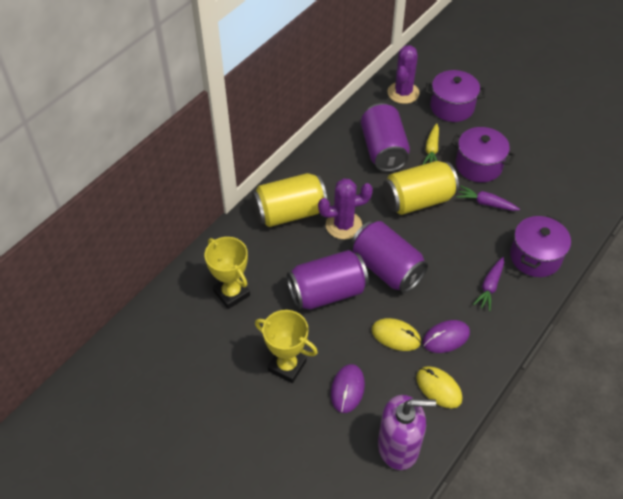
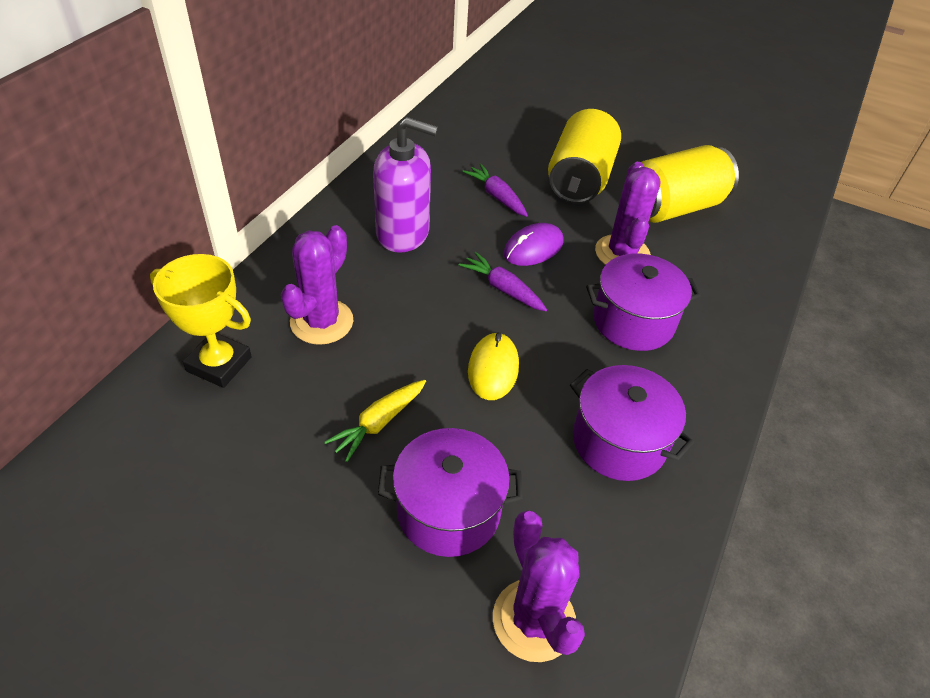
purple cactus: 2 -> 3
purple can: 3 -> 0
purple mouse: 2 -> 1
yellow mouse: 2 -> 1
yellow trophy: 2 -> 1

